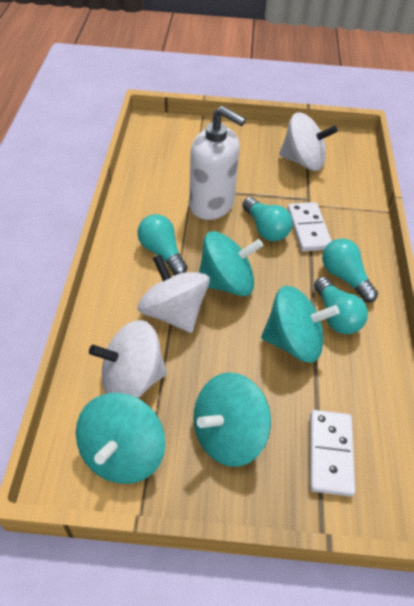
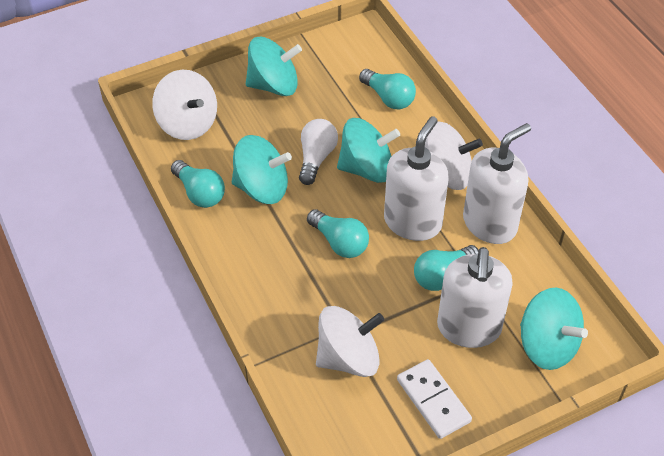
white domino: 2 -> 1
white light bulb: 0 -> 1
white soap dispenser: 1 -> 3

